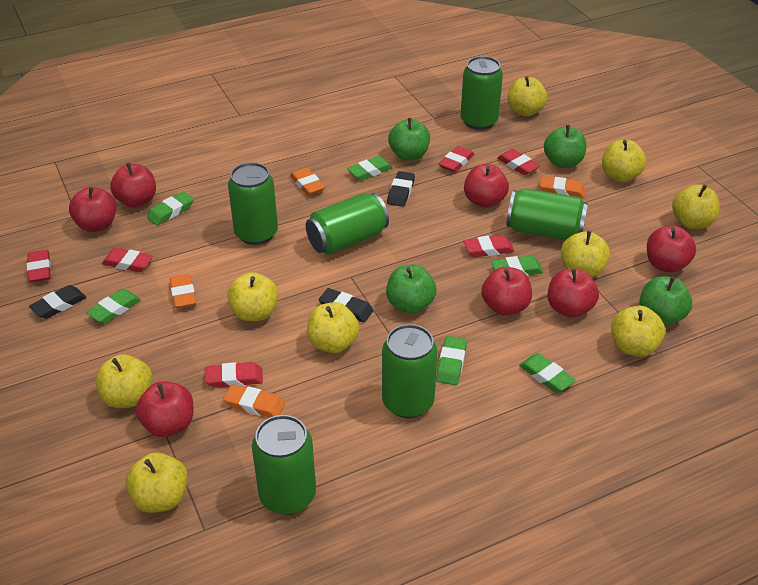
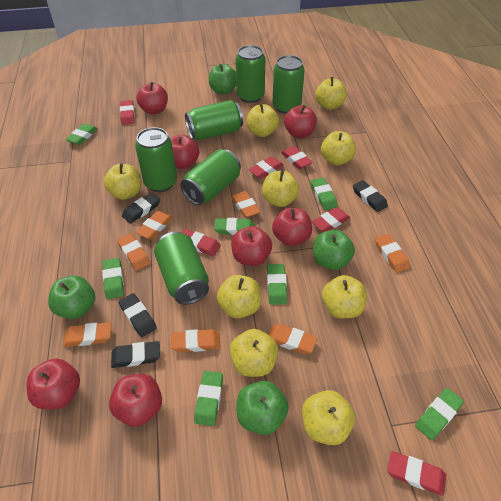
black eraser: 3 -> 4
green eraser: 6 -> 7
orange eraser: 4 -> 7

